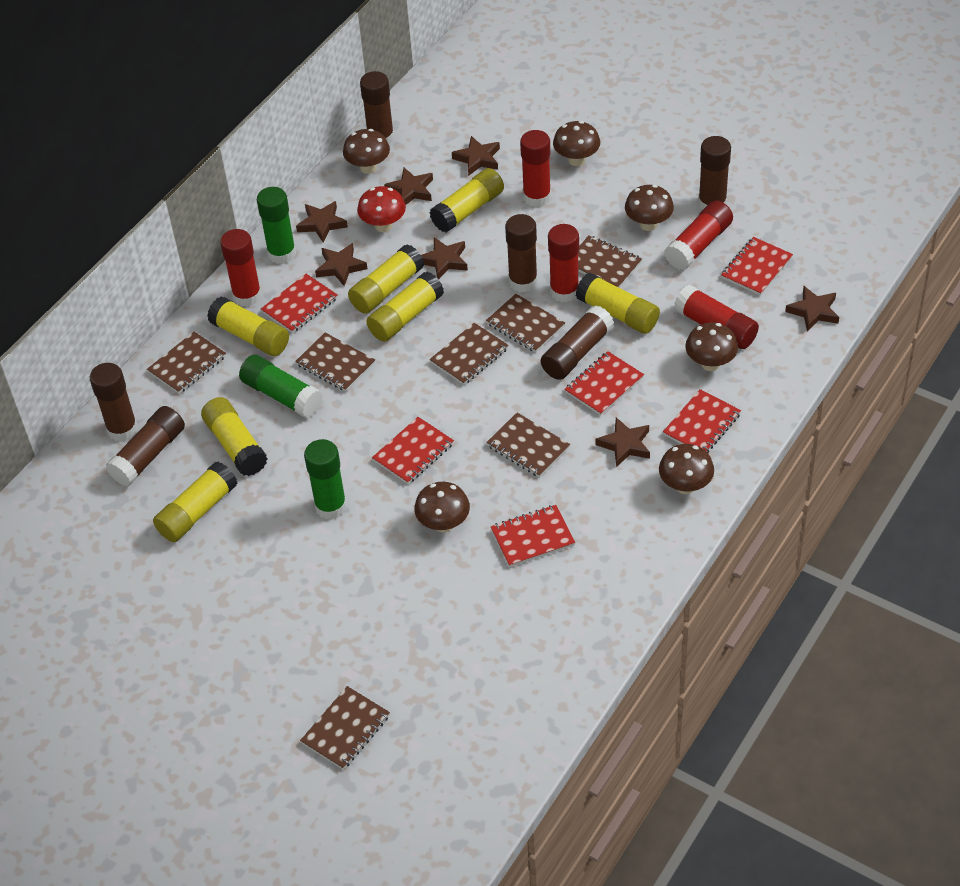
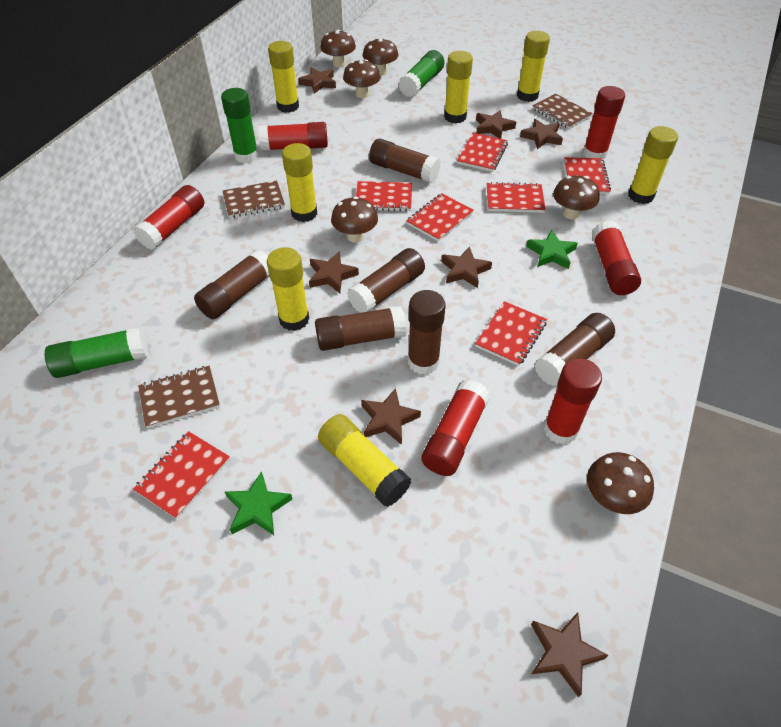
brown notebook: 7 -> 3
green star: 0 -> 2
red glue stick: 5 -> 6
red mushroom: 1 -> 0
red notebook: 6 -> 7

